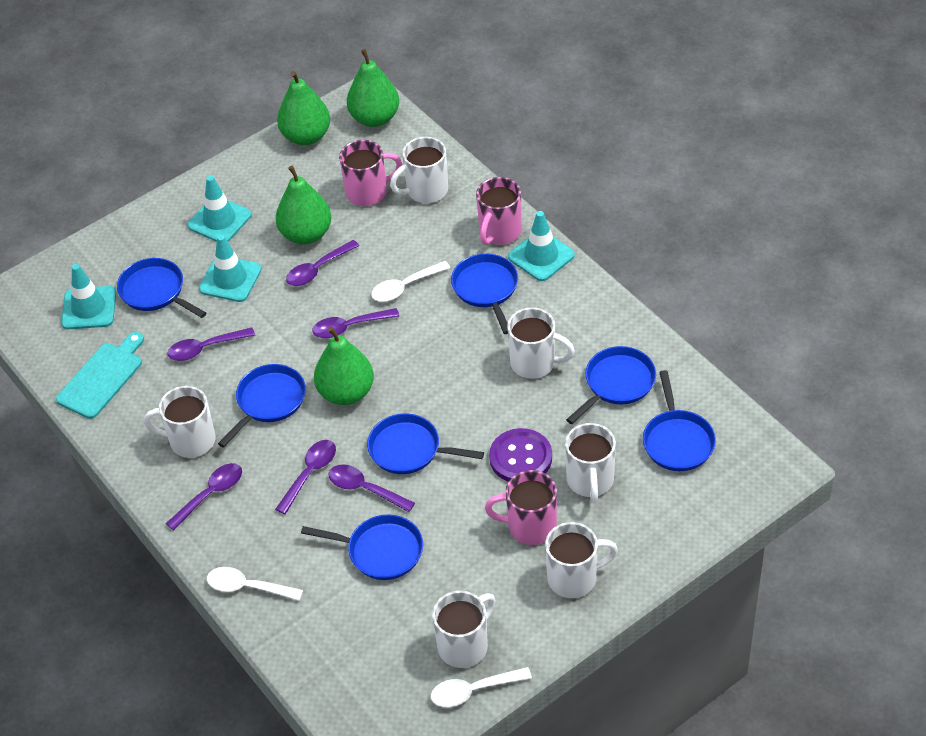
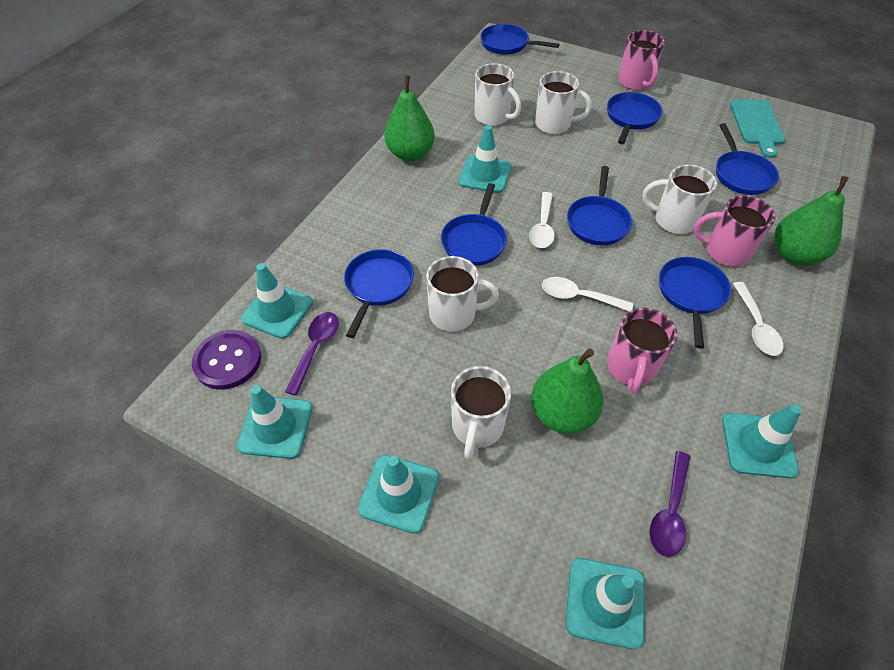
green pear: 4 -> 3
purple spoon: 6 -> 2
turquoise traffic cone: 4 -> 6
white mug: 6 -> 5

